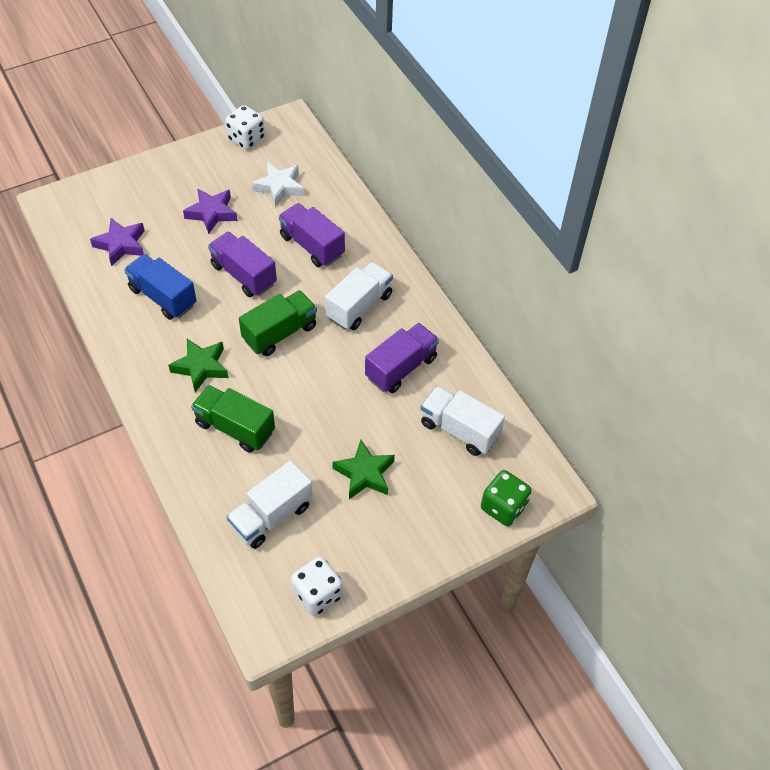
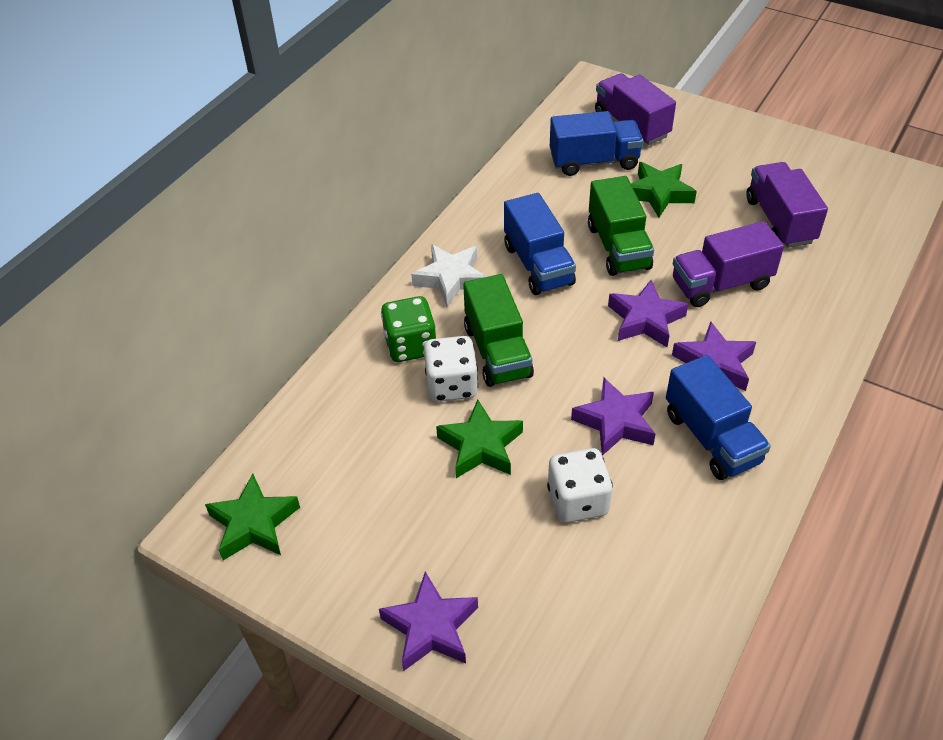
blue truck: 1 -> 3
green star: 2 -> 3
purple star: 2 -> 4
white truck: 3 -> 0

